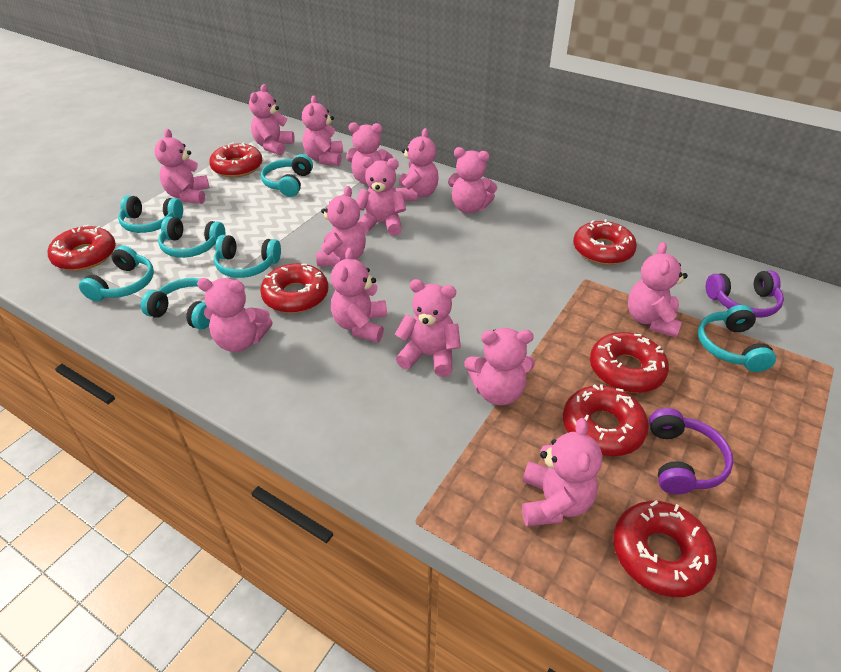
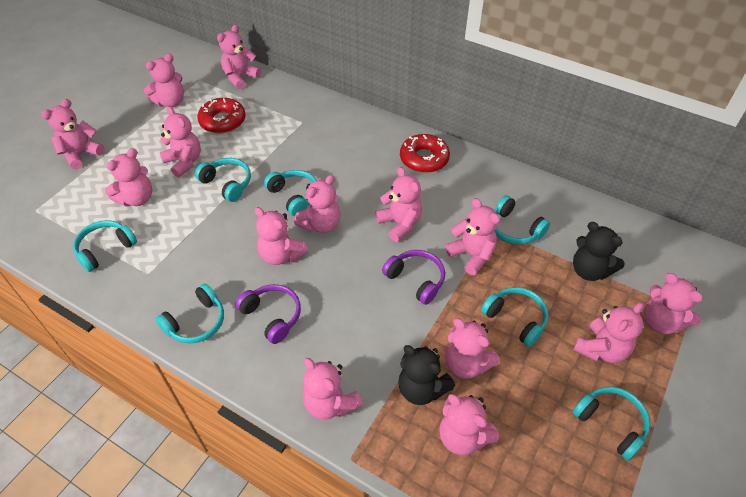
black teddy bear: 0 -> 2
red donut: 7 -> 2

